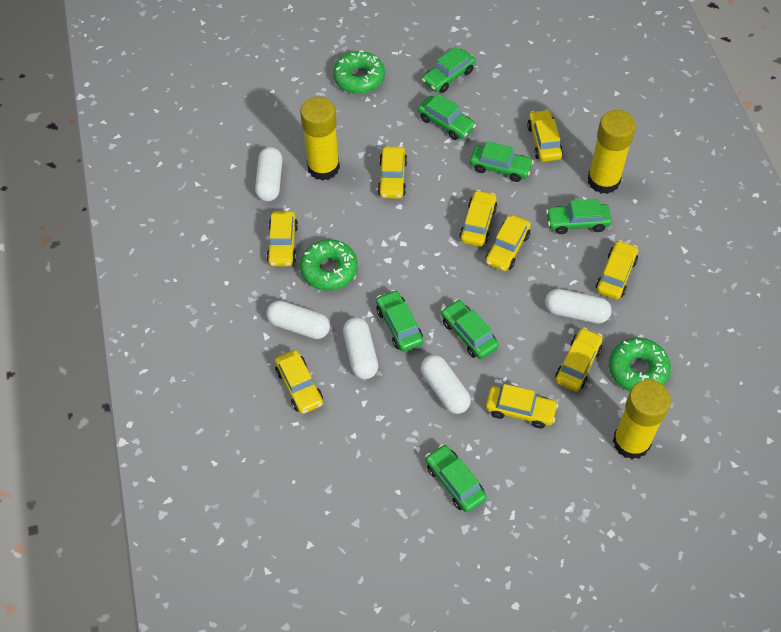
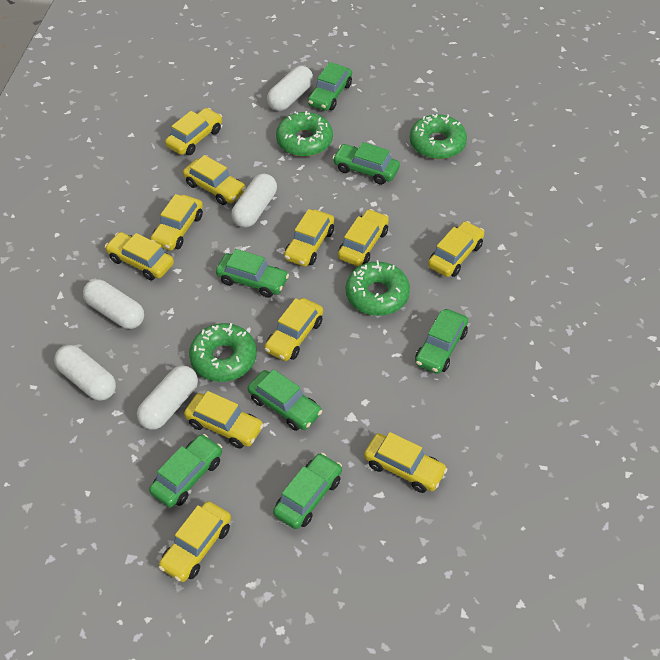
green donut: 3 -> 4
yellow car: 9 -> 11
yellow glue stick: 3 -> 0

